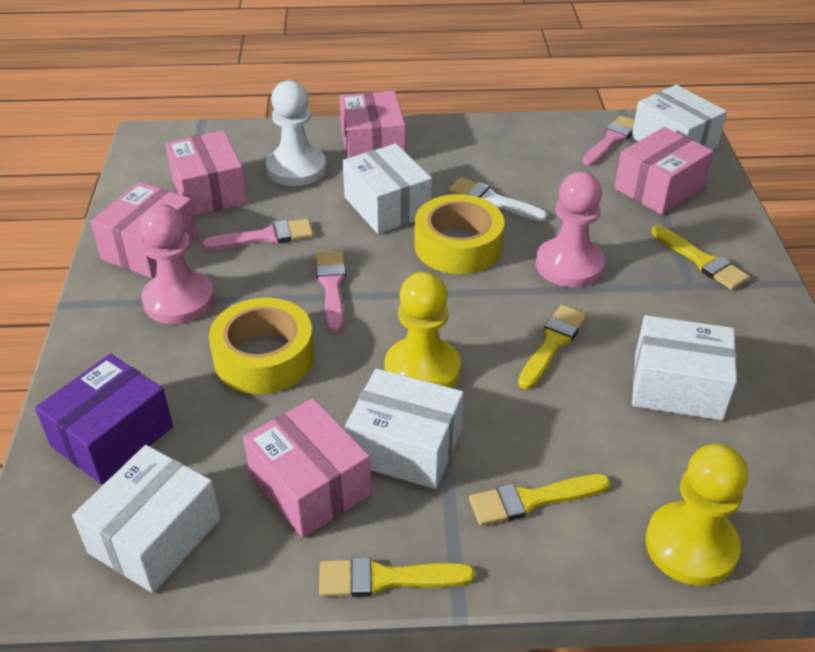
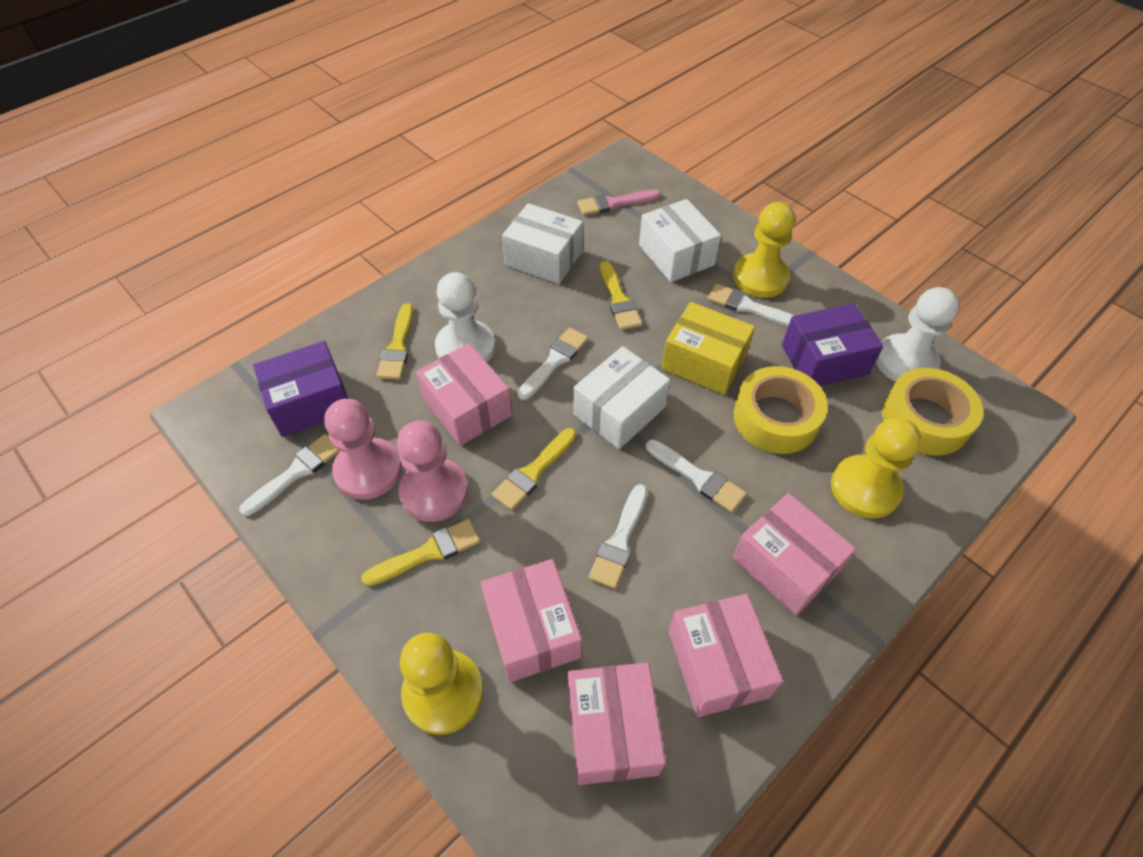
pink brush: 3 -> 1
purple box: 1 -> 2
white box: 5 -> 3
white brush: 1 -> 5
white pawn: 1 -> 2
yellow box: 0 -> 1
yellow pawn: 2 -> 3

